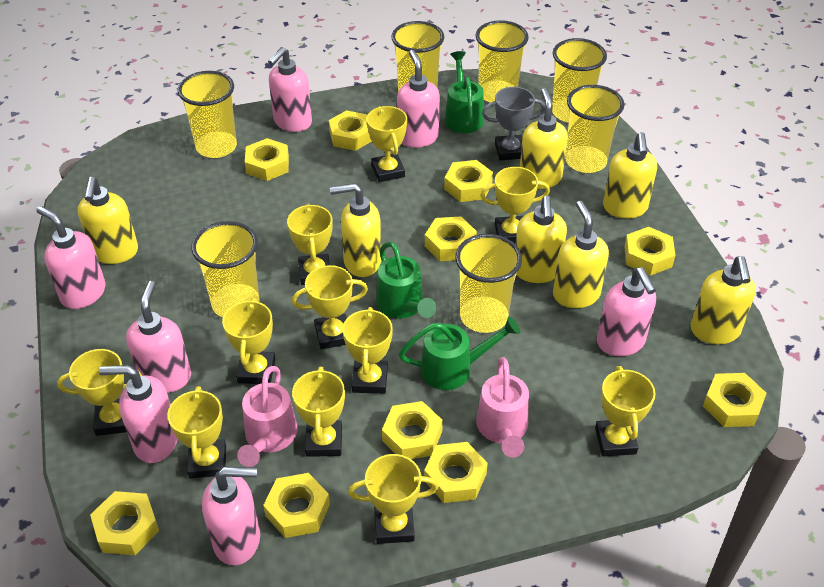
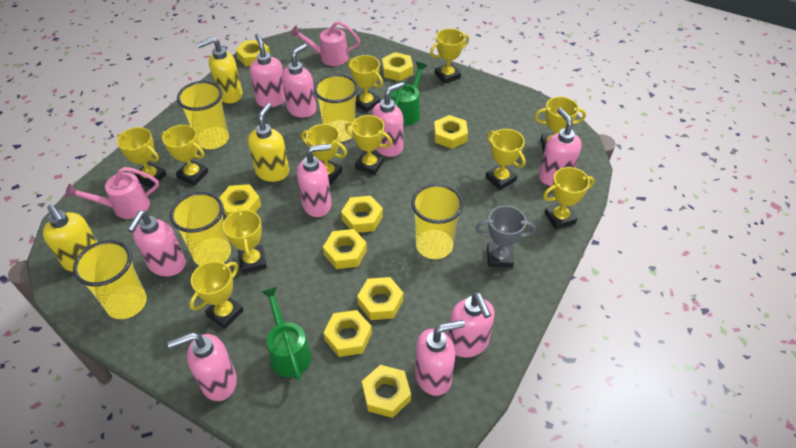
green watering can: 3 -> 2
pink soap dispenser: 7 -> 9
yellow cup: 7 -> 5
yellow nut: 10 -> 9
yellow soap dispenser: 7 -> 3

